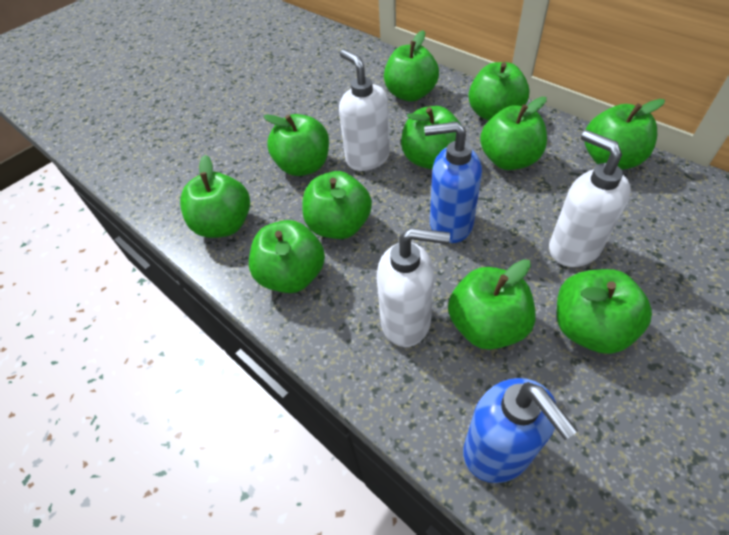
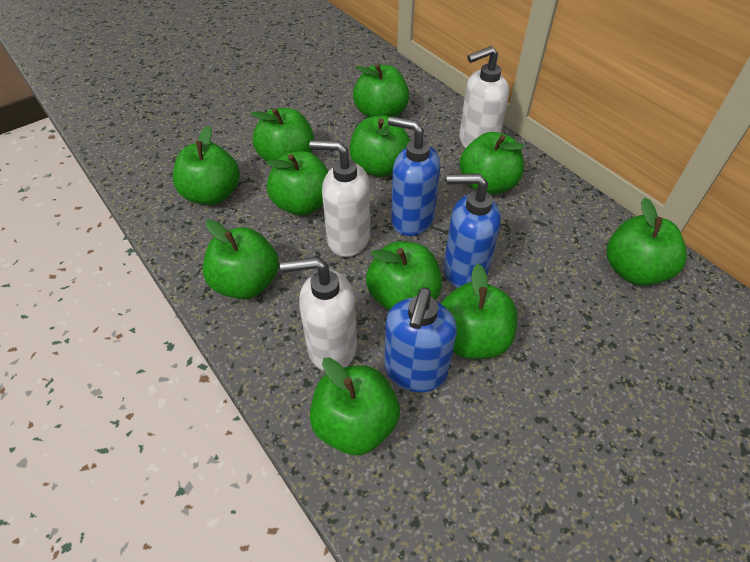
blue soap dispenser: 2 -> 3

